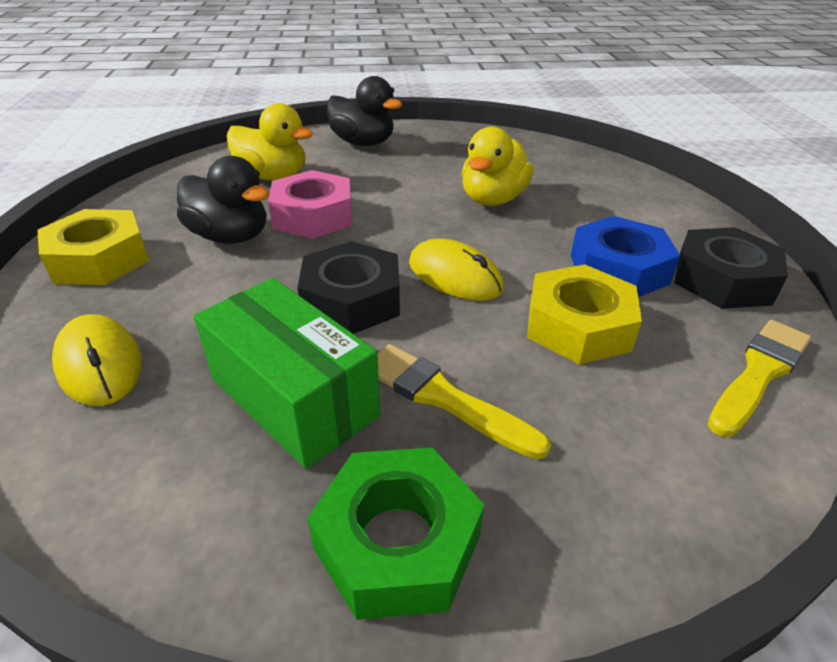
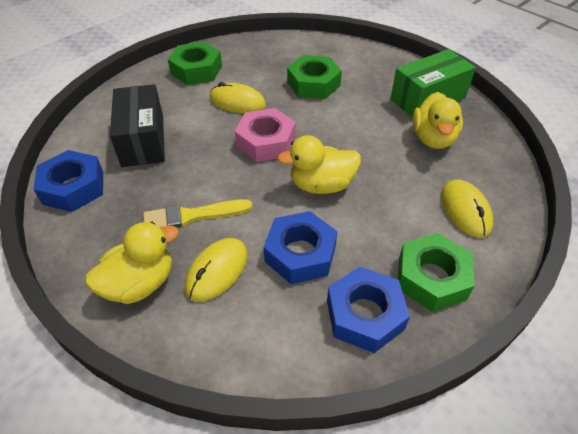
black box: 0 -> 1
black duck: 2 -> 0
black nut: 2 -> 0
blue nut: 1 -> 3
green nut: 1 -> 3
yellow brush: 2 -> 1
yellow duck: 2 -> 3
yellow mouse: 2 -> 3
yellow nut: 2 -> 0

